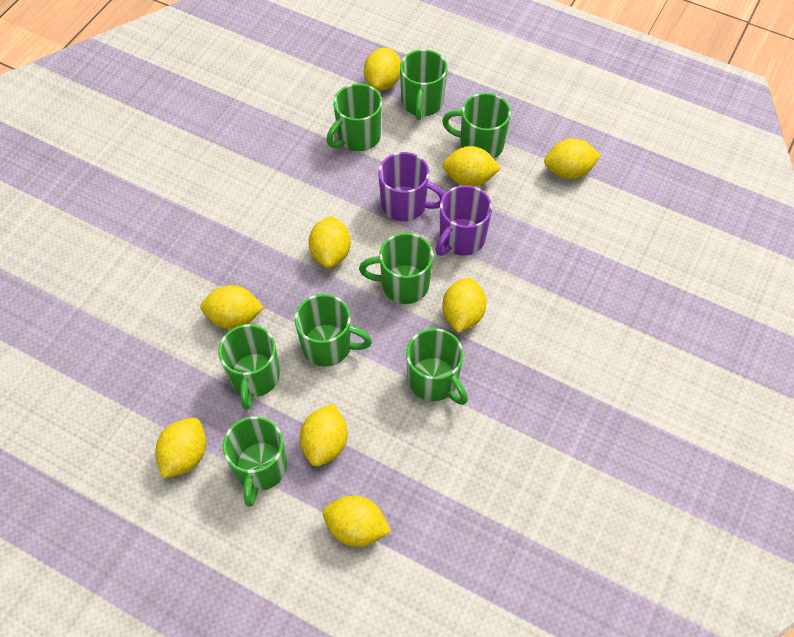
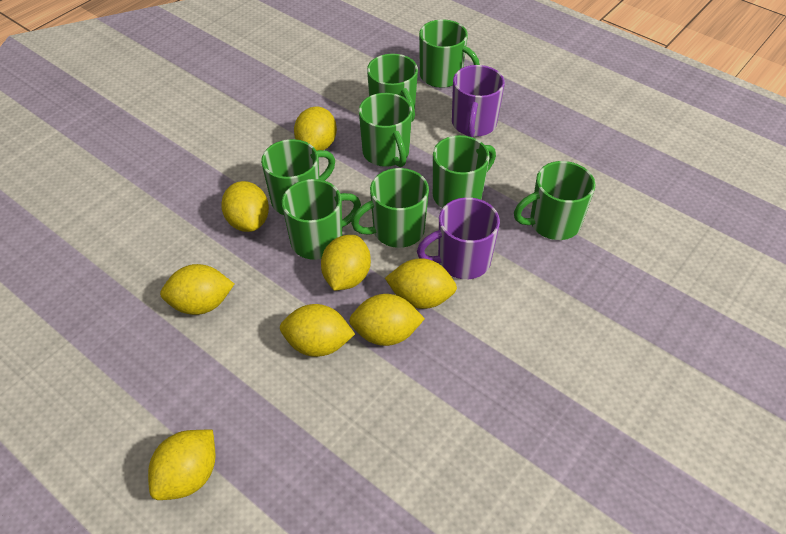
yellow lemon: 9 -> 8

